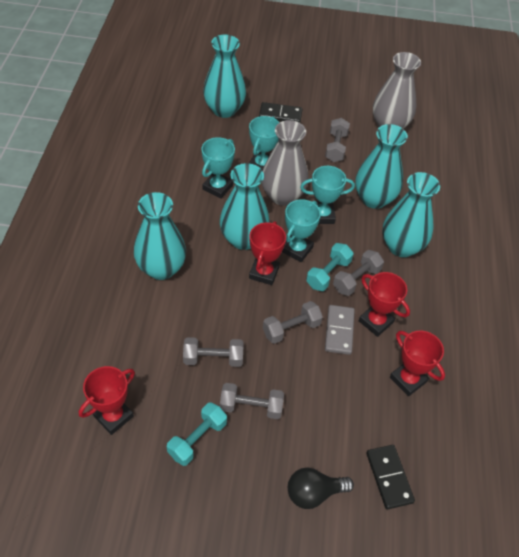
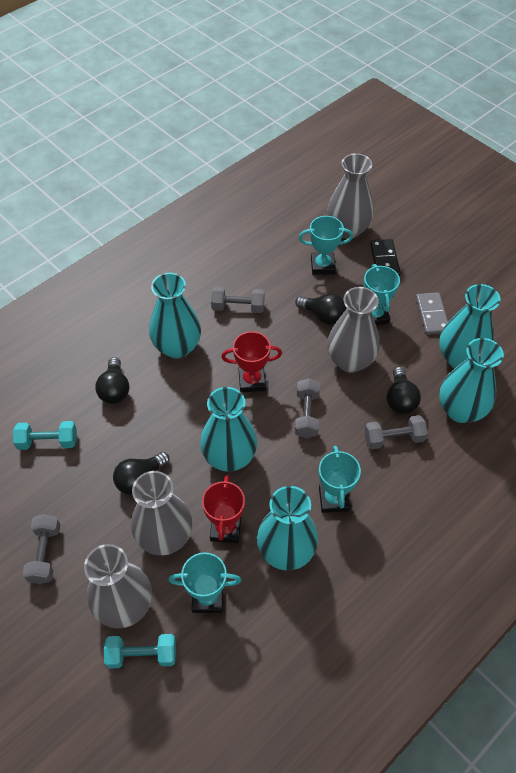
black domino: 2 -> 1
black light bulb: 1 -> 4
grey dumbbell: 5 -> 4
grey vase: 2 -> 4
red trophy: 4 -> 2

